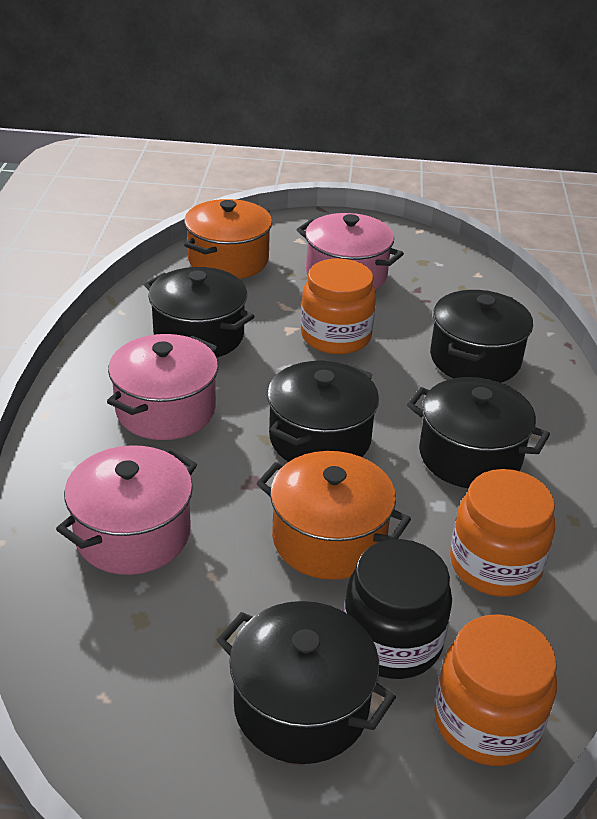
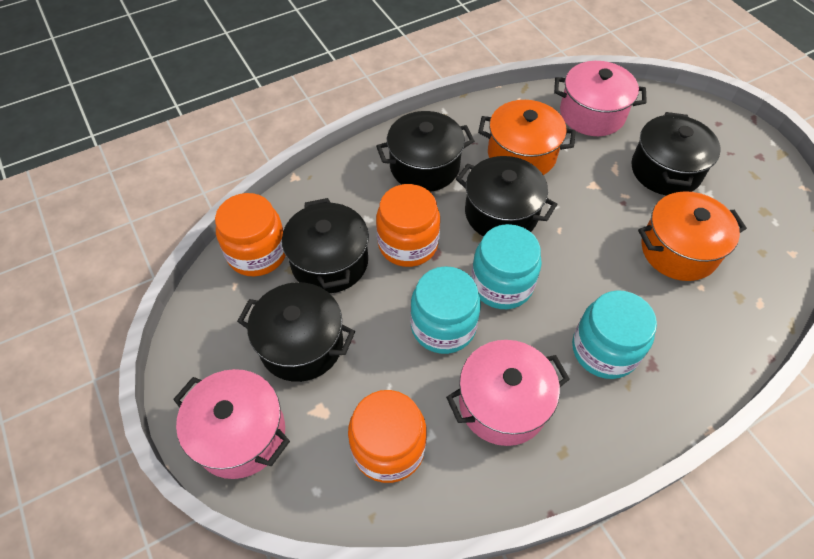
black jar: 1 -> 0
turquoise jar: 0 -> 3

